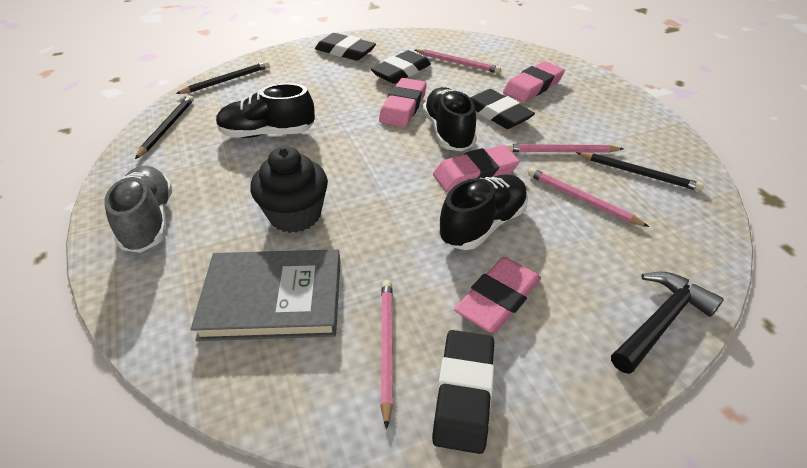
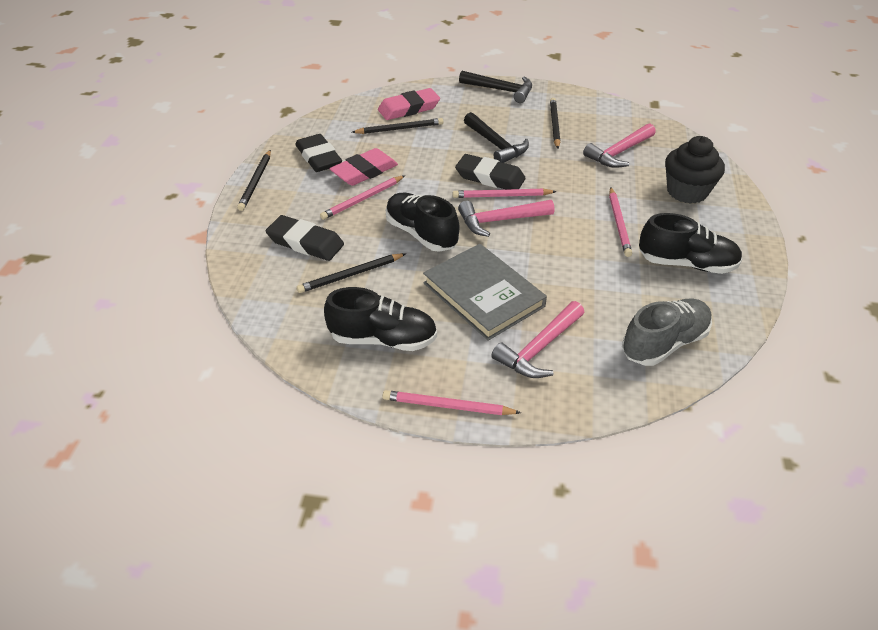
black eraser: 4 -> 3
black hammer: 1 -> 2
black pencil: 3 -> 4
pink eraser: 4 -> 2
pink hammer: 0 -> 3

